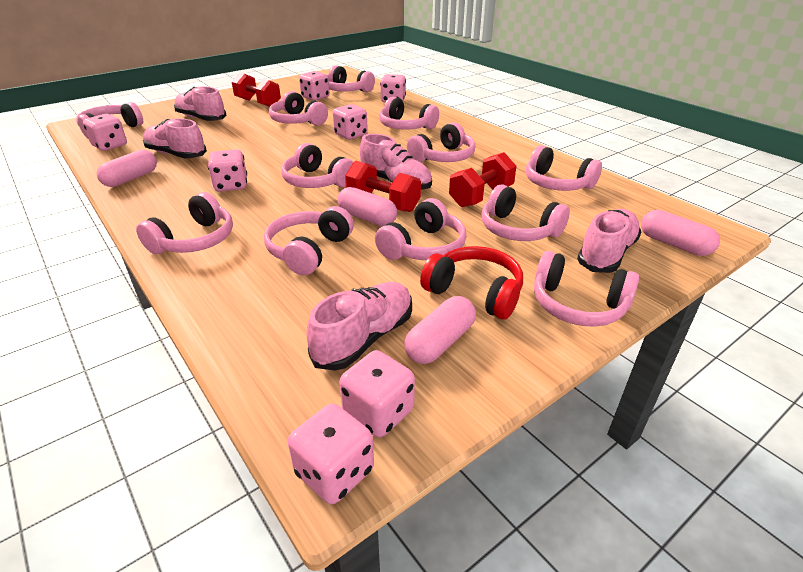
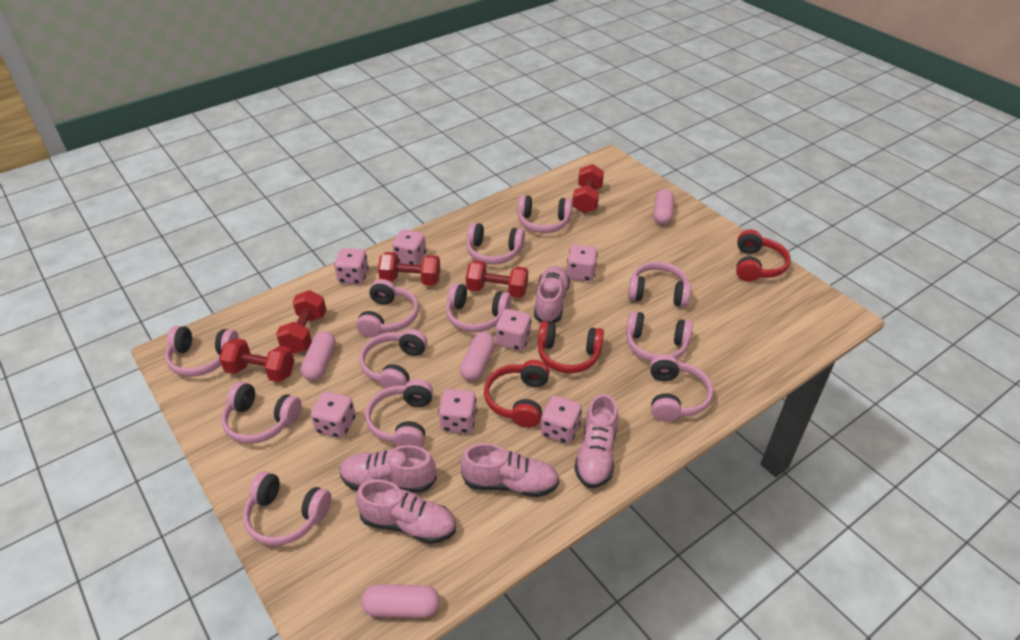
red dumbbell: 3 -> 5
red headphones: 1 -> 3

